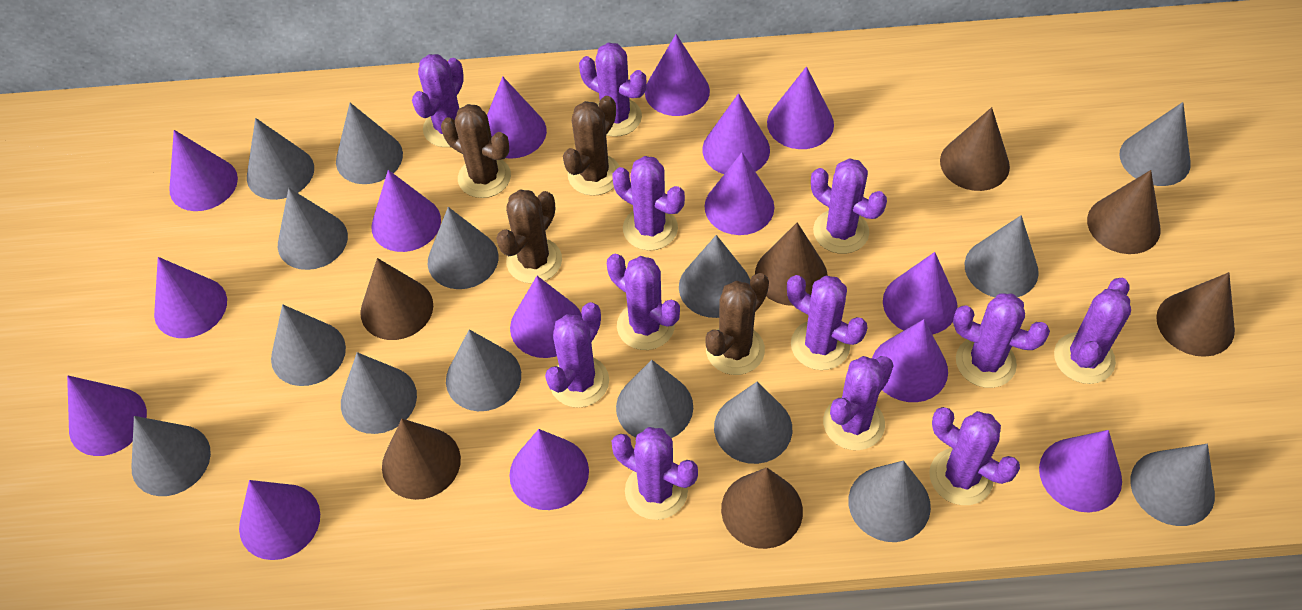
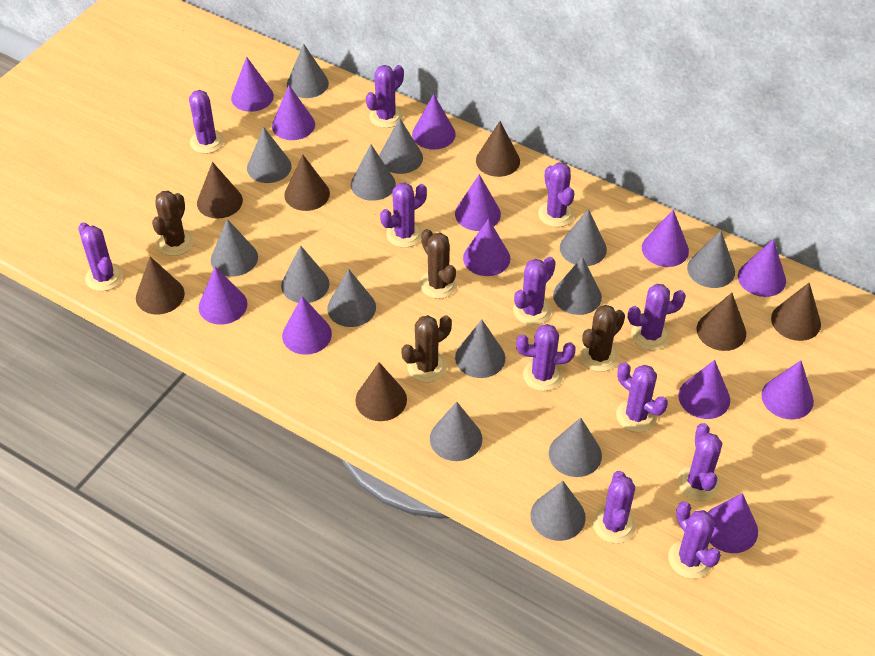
grey cone: 15 -> 14
purple cone: 15 -> 12

